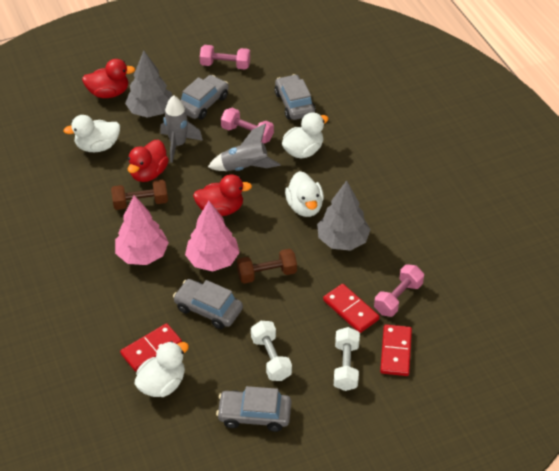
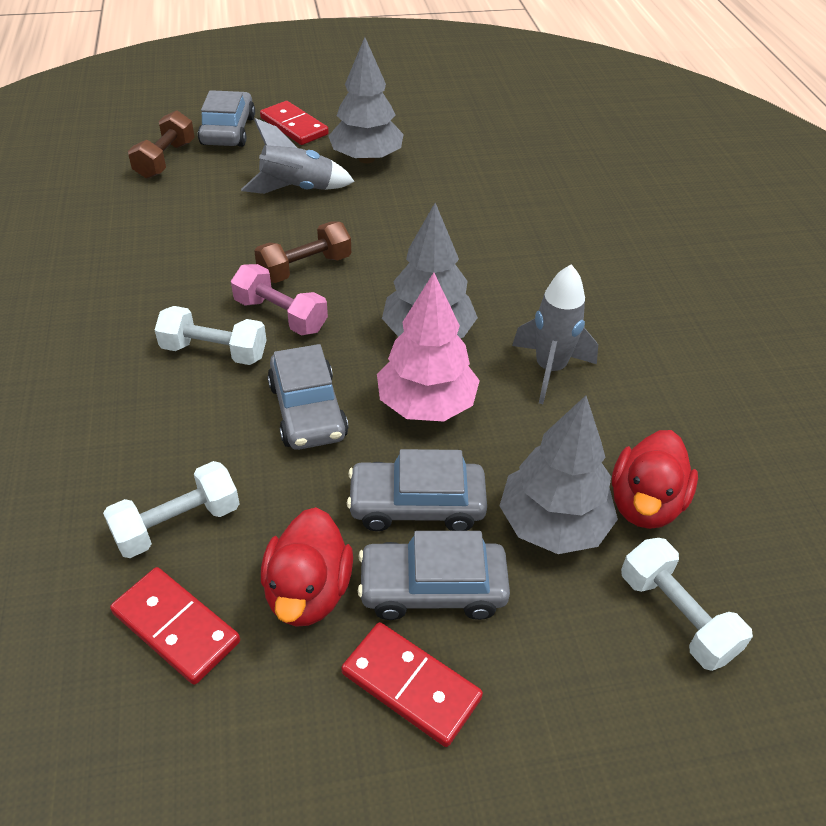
grey tree: 2 -> 3
pink dumbbell: 3 -> 1
pink tree: 2 -> 1
red duck: 3 -> 2
white duck: 4 -> 0
white dumbbell: 2 -> 3

